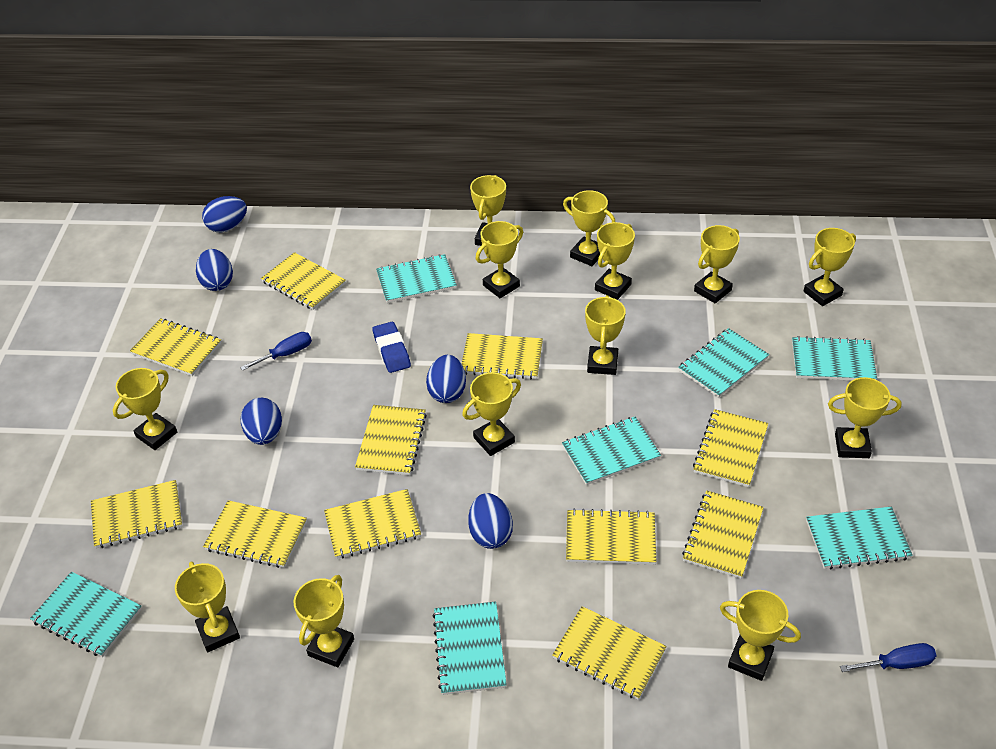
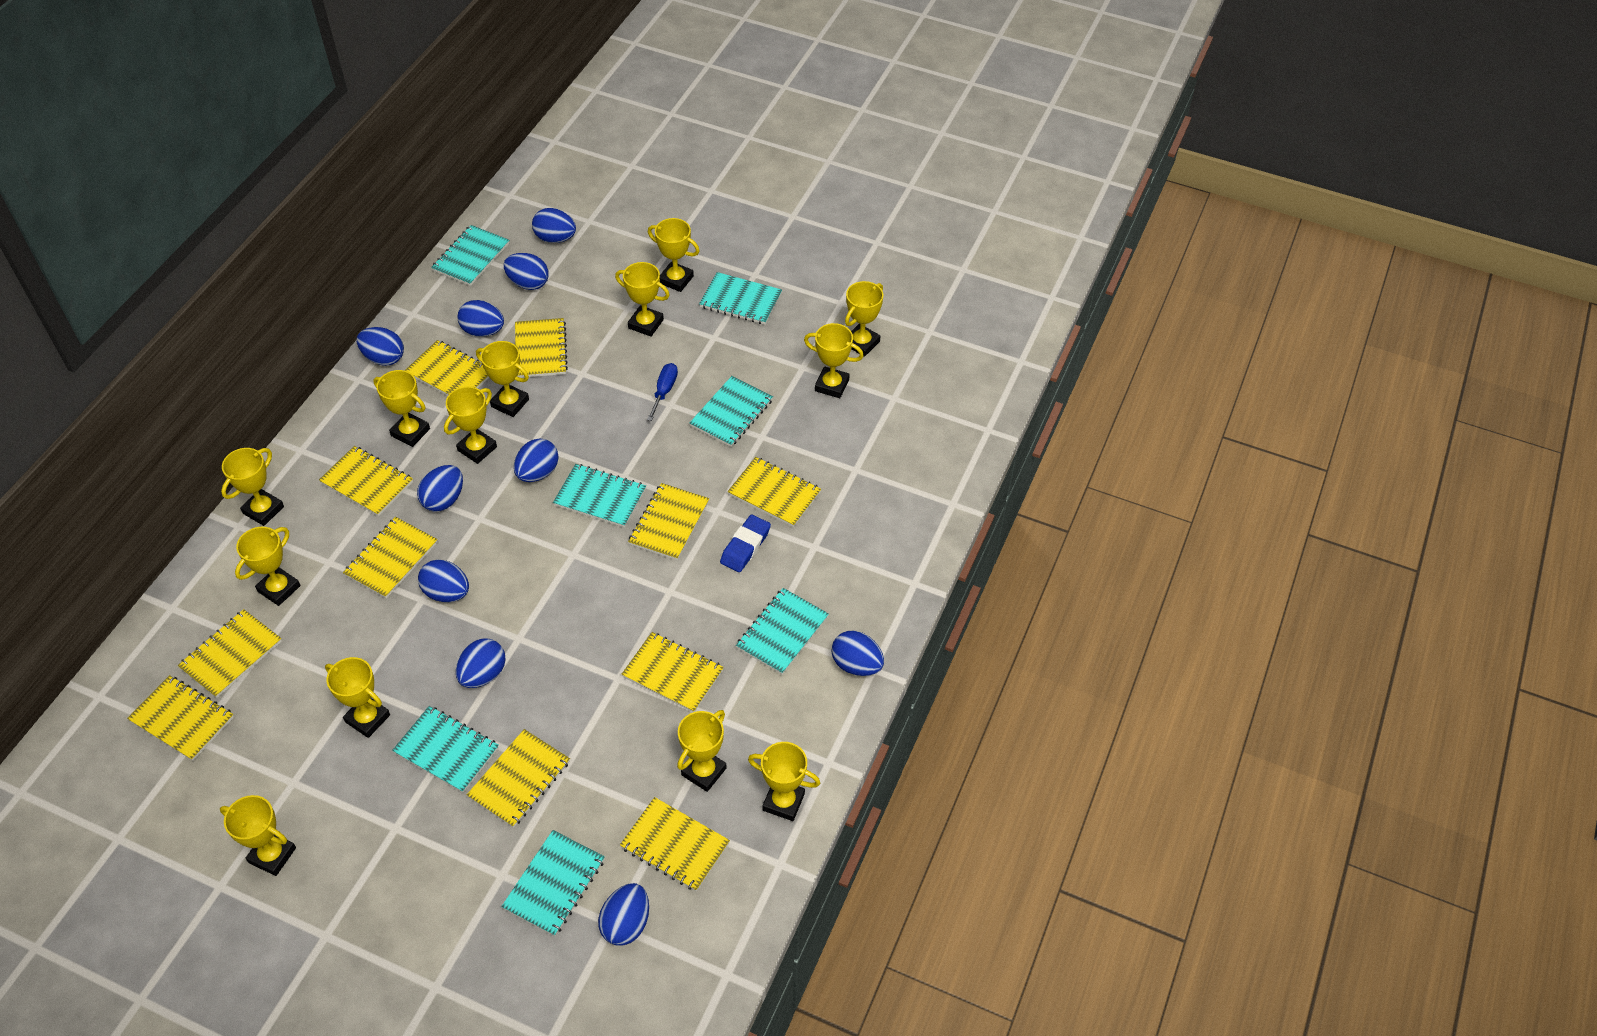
blue egg: 5 -> 10
blue screwdriver: 2 -> 1

